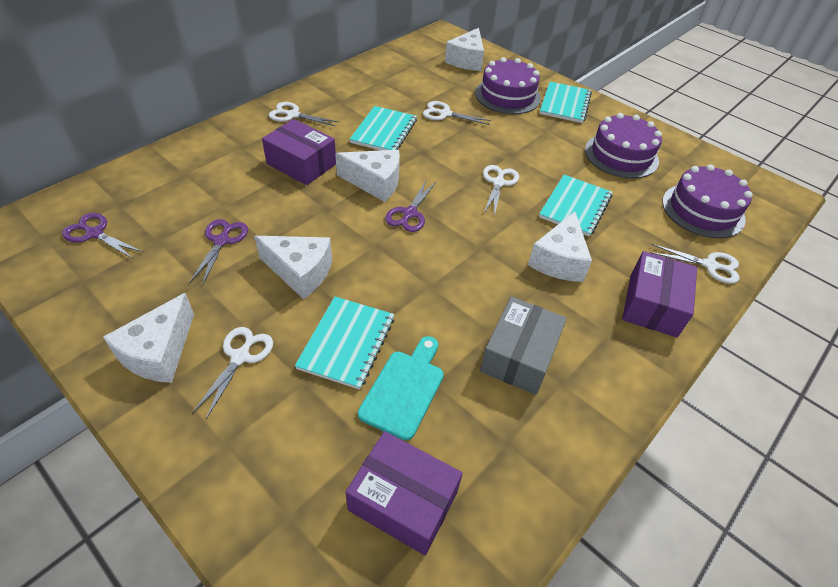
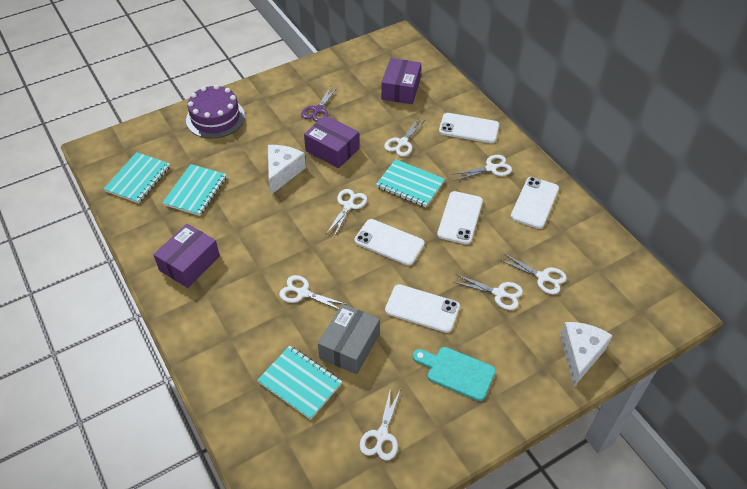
purple cake: 3 -> 1
purple scissors: 3 -> 1
white cheese: 5 -> 2
white phone: 0 -> 5
white scissors: 5 -> 7

